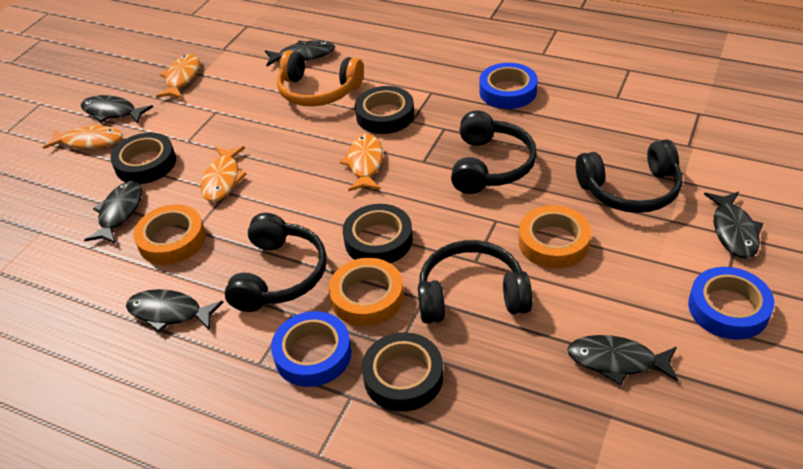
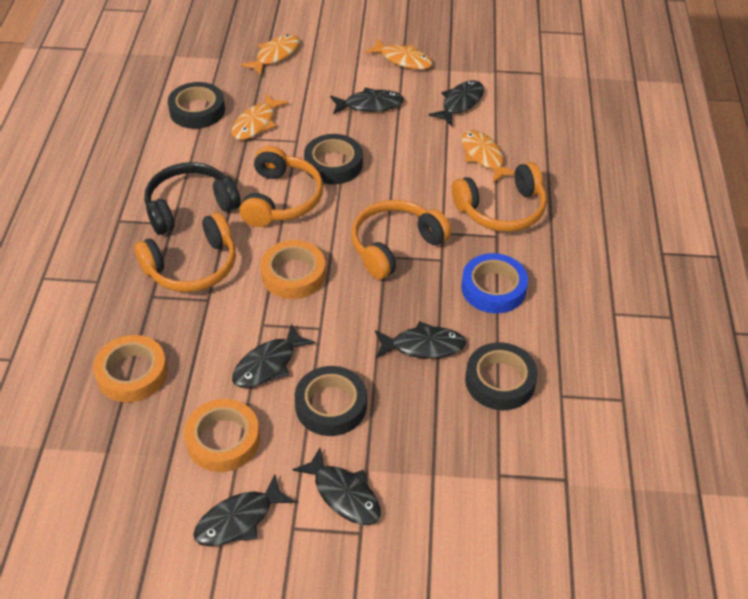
black headphones: 4 -> 1
blue tape: 3 -> 1
orange headphones: 1 -> 4

